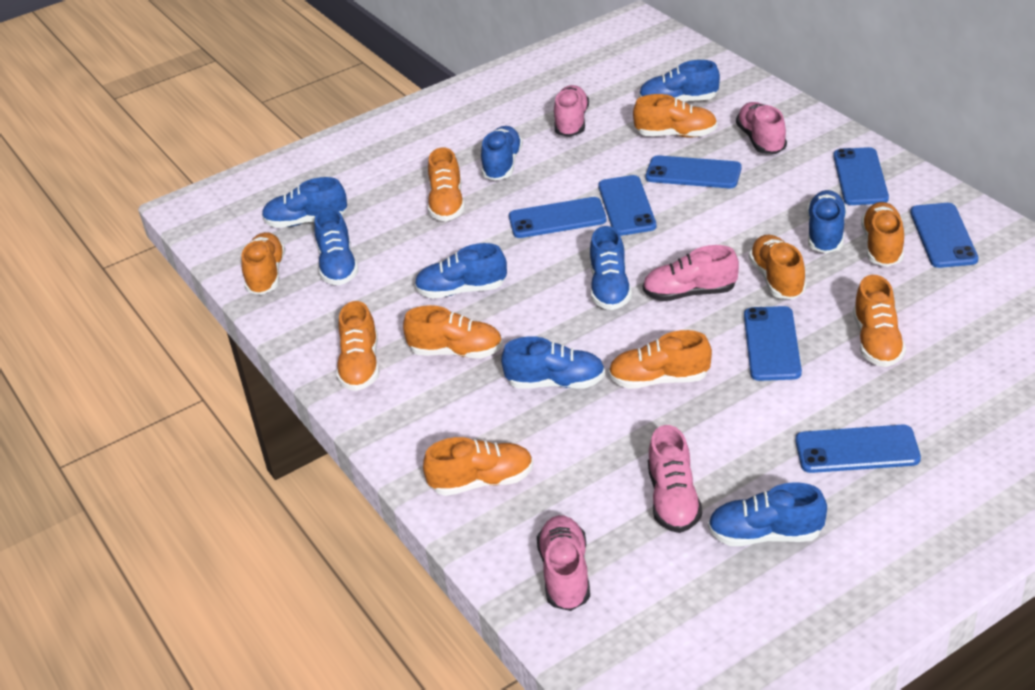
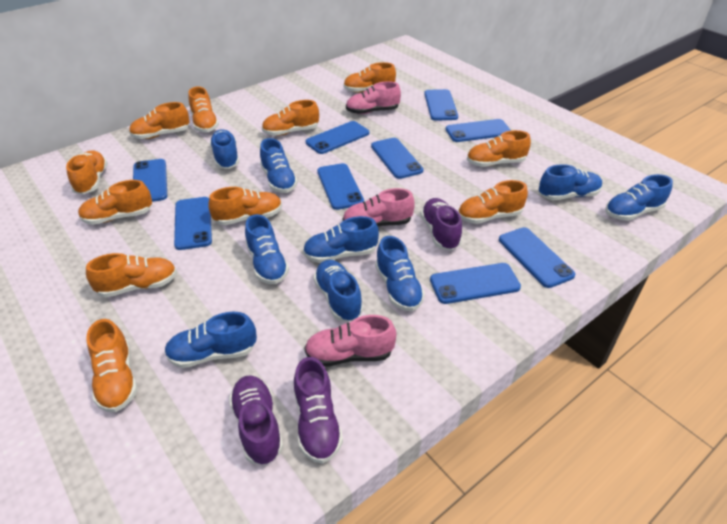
blue phone: 7 -> 9
orange shoe: 10 -> 11
pink shoe: 5 -> 3
purple shoe: 0 -> 3

